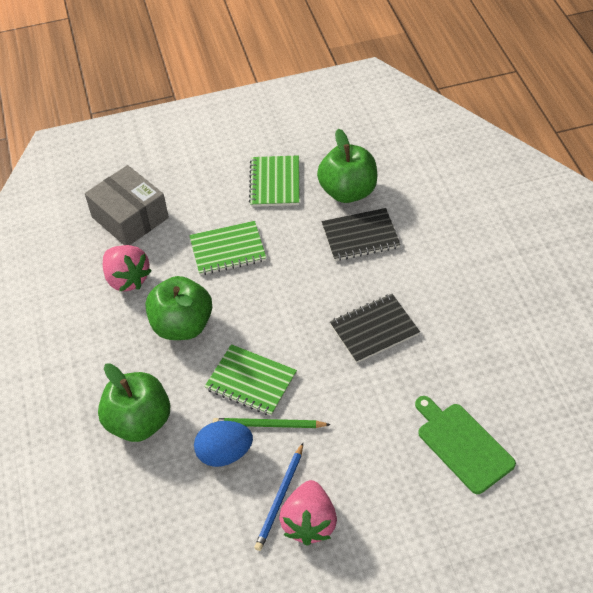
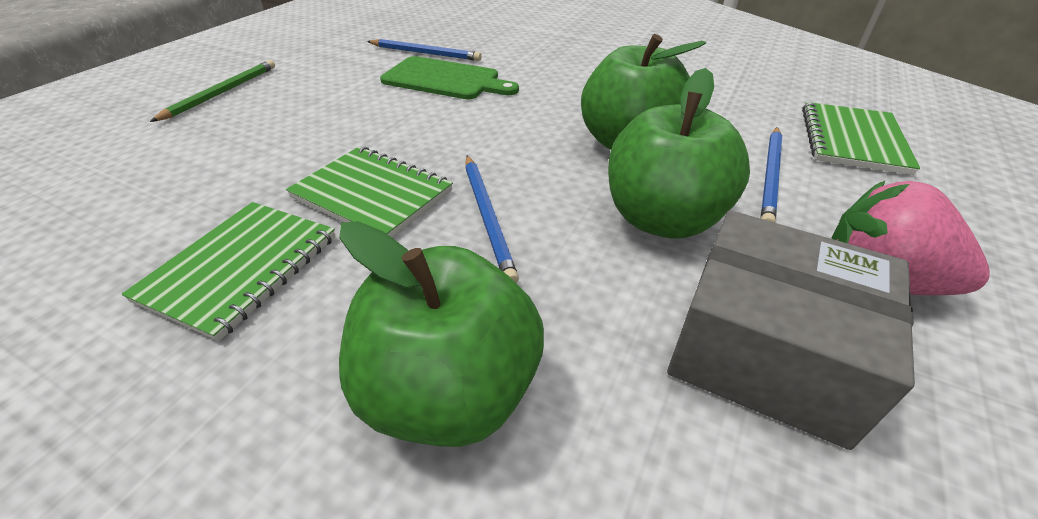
black notebook: 2 -> 0
blue egg: 1 -> 0
blue pencil: 1 -> 3
pink strawberry: 2 -> 1

